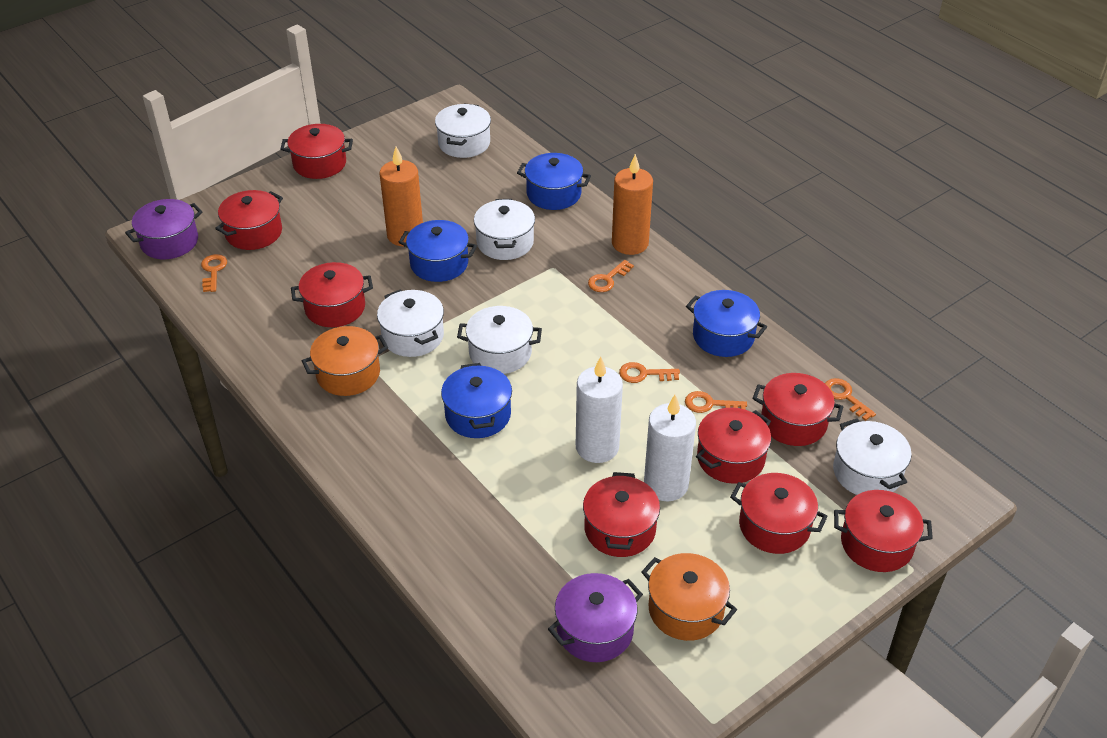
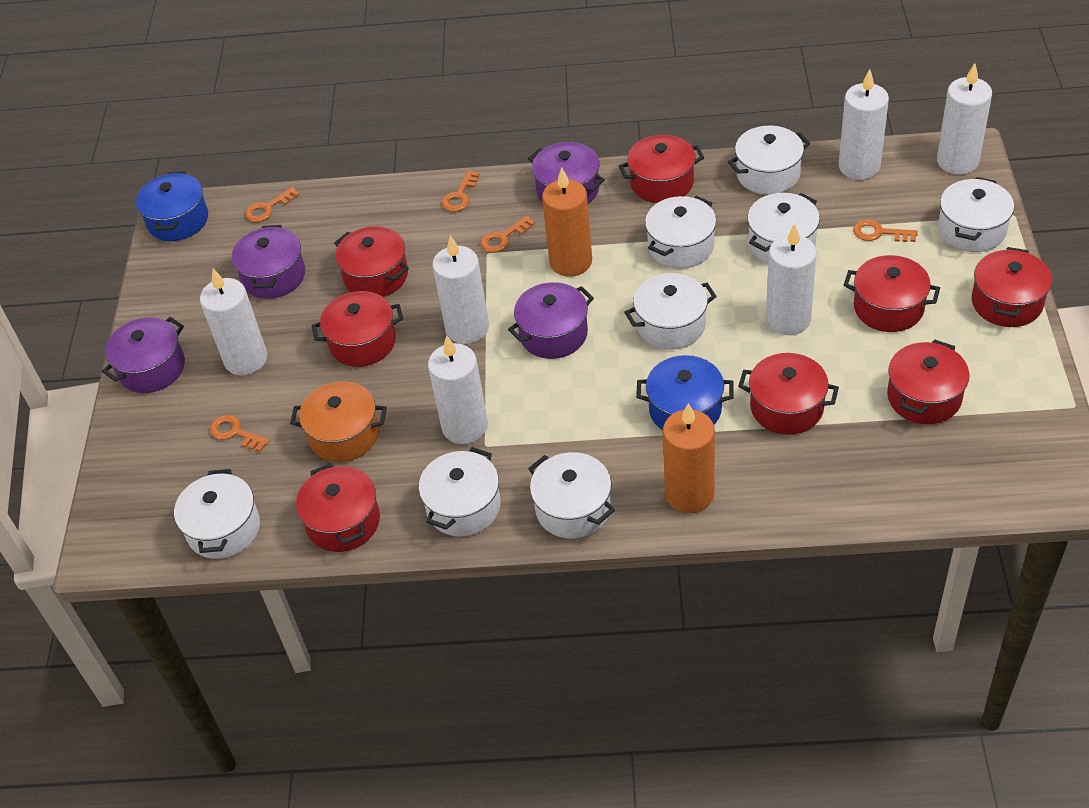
blue pot: 4 -> 2
orange pot: 2 -> 1
purple pot: 2 -> 4
white candle: 2 -> 6
white pot: 5 -> 8

